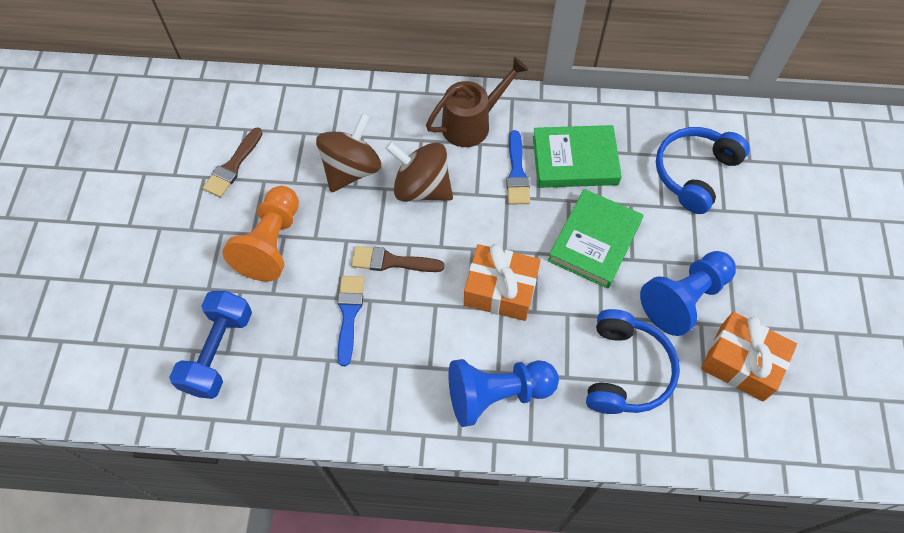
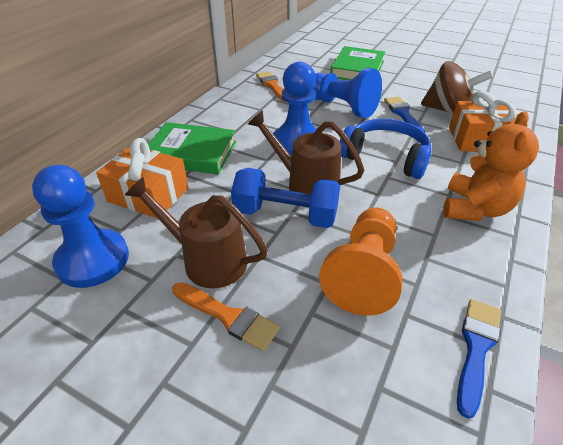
blue headphones: 2 -> 1
blue pawn: 2 -> 3
brown brush: 2 -> 0
brown spinning top: 2 -> 1
brown watering can: 1 -> 2
orange brush: 0 -> 2
orange teddy bear: 0 -> 1

